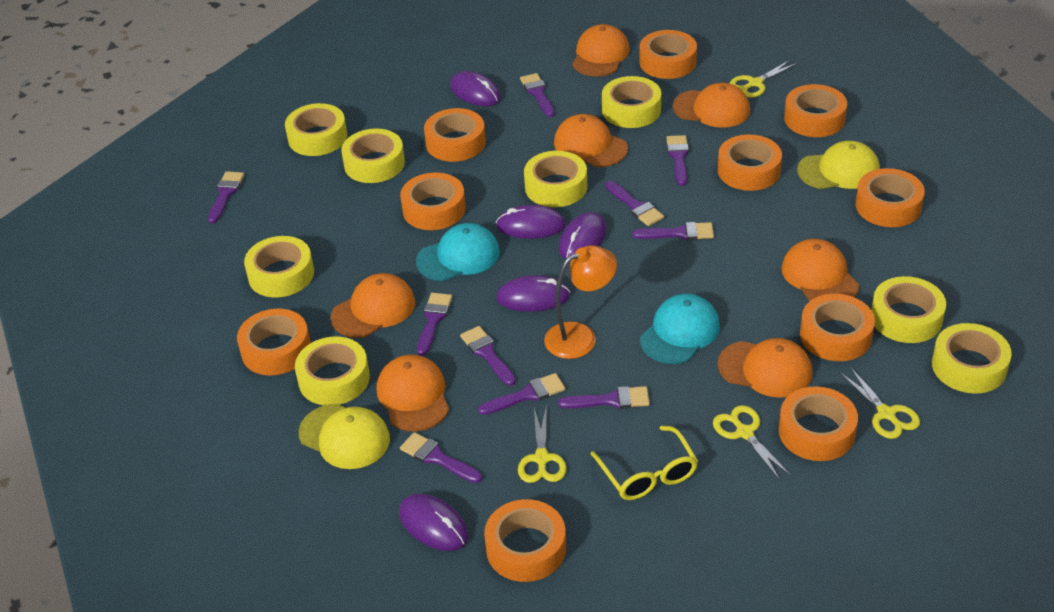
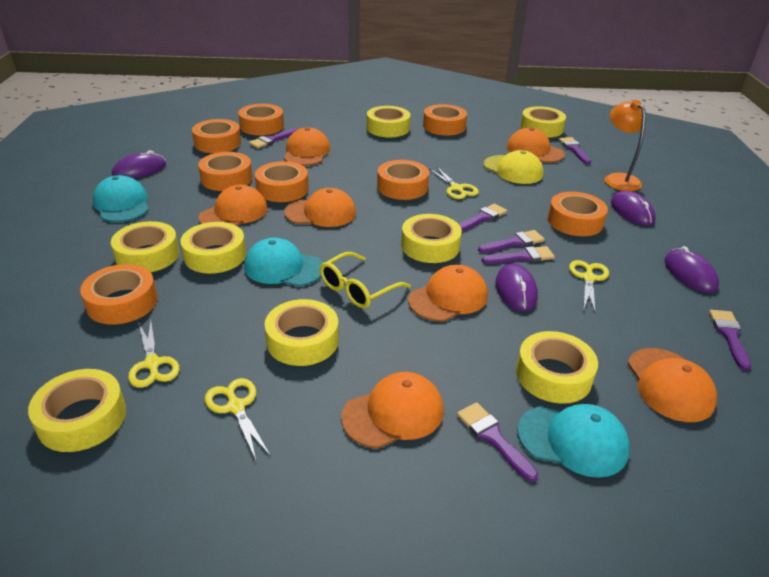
orange tape: 10 -> 8
purple brush: 10 -> 7
purple mouse: 5 -> 4
turquoise cap: 2 -> 3
yellow cap: 2 -> 1

